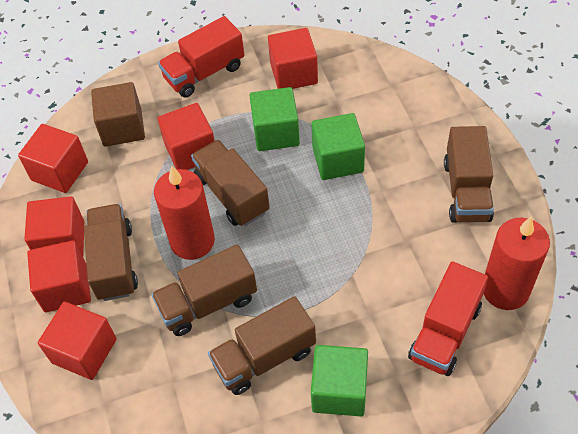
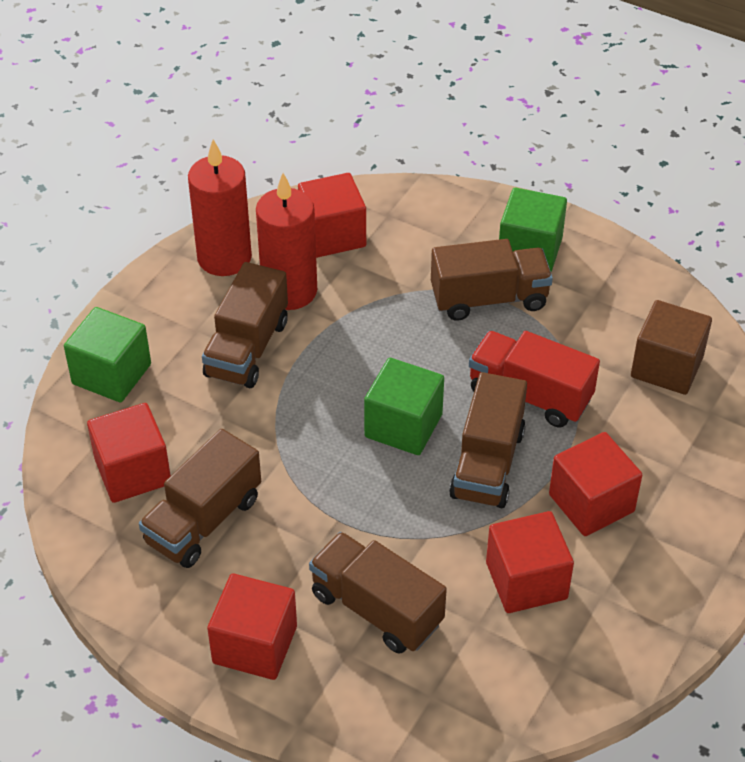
red cube: 6 -> 5
red truck: 2 -> 1

